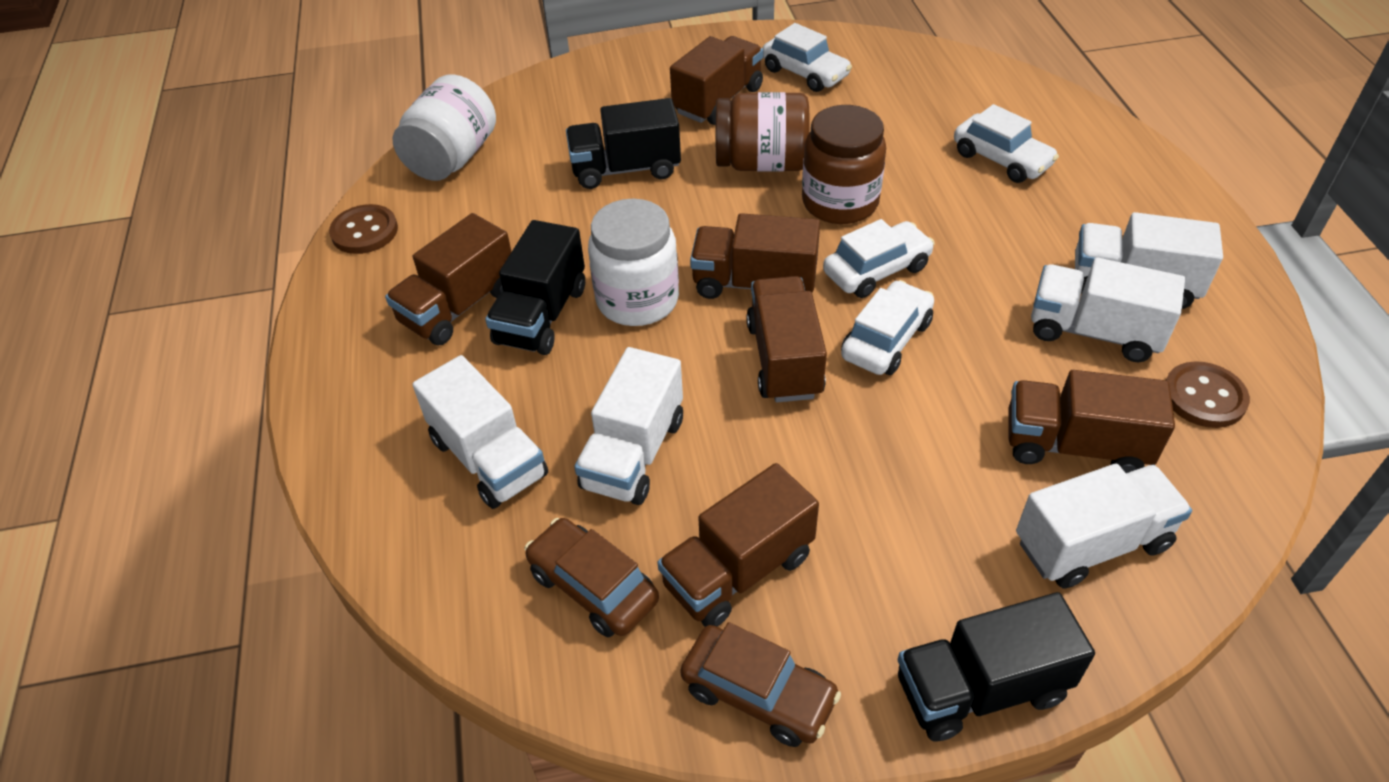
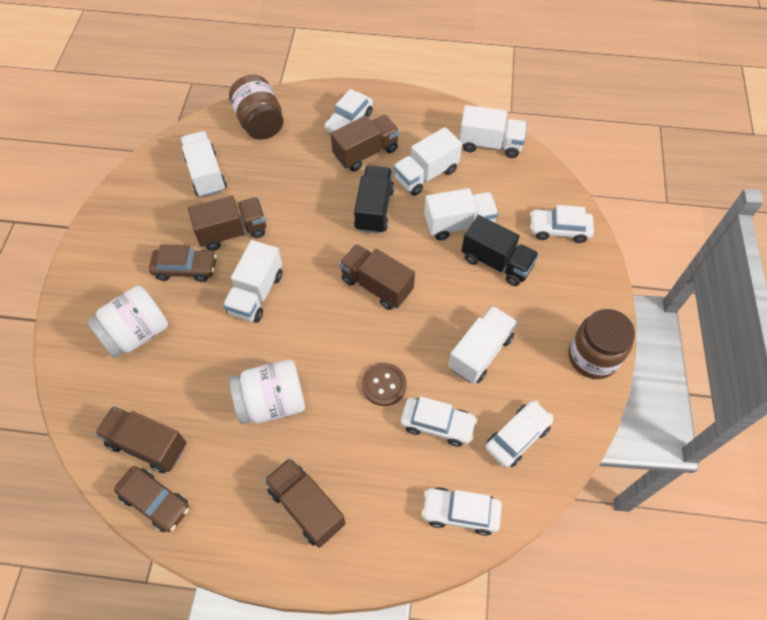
black truck: 3 -> 2
brown button: 2 -> 1
brown truck: 6 -> 5
white car: 4 -> 5
white truck: 5 -> 6

